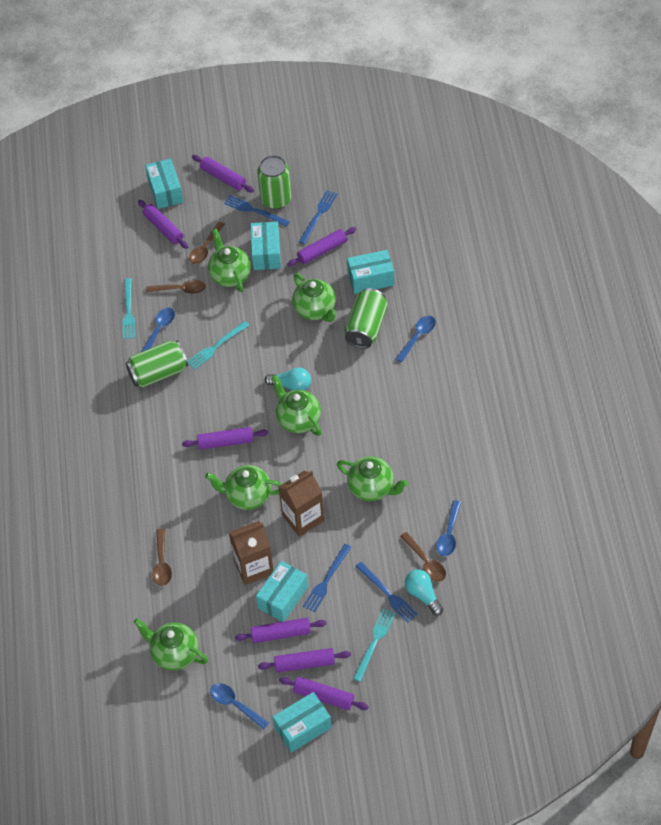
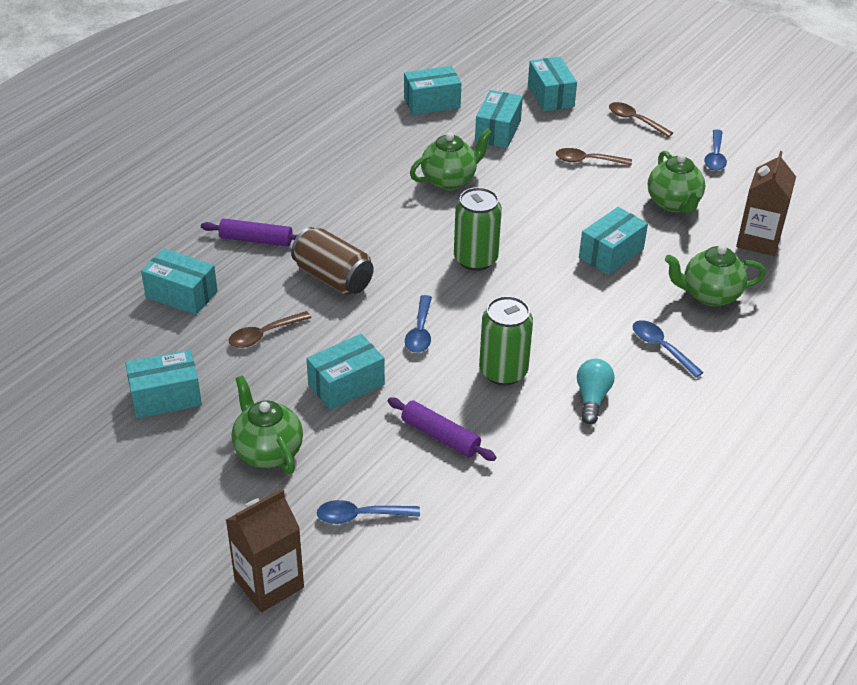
blue fork: 4 -> 0
brown can: 0 -> 1
brown spoon: 4 -> 3
green can: 3 -> 2
green teapot: 6 -> 4
purple rolling pin: 7 -> 2
turquoise box: 5 -> 7
turquoise fork: 3 -> 0
turquoise light bulb: 2 -> 1

